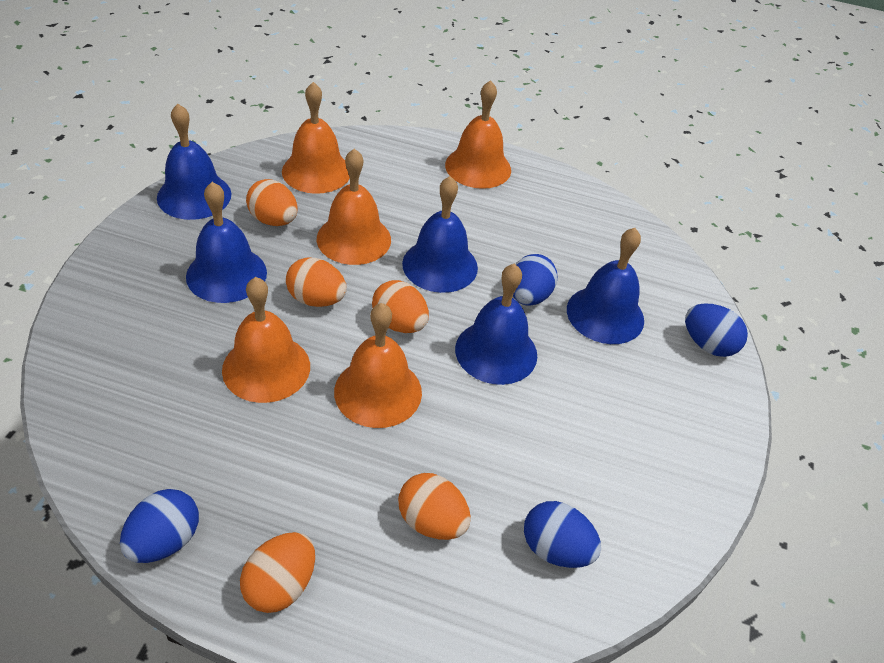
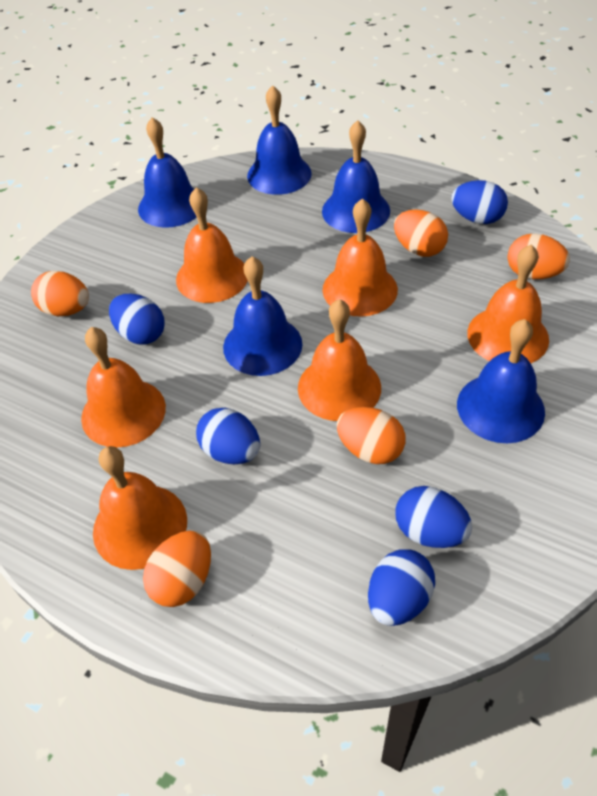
blue egg: 4 -> 5
orange bell: 5 -> 6

